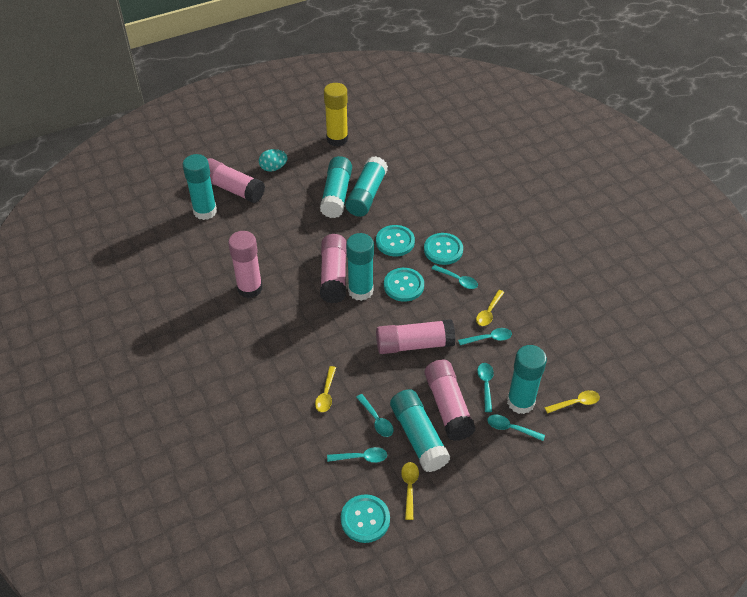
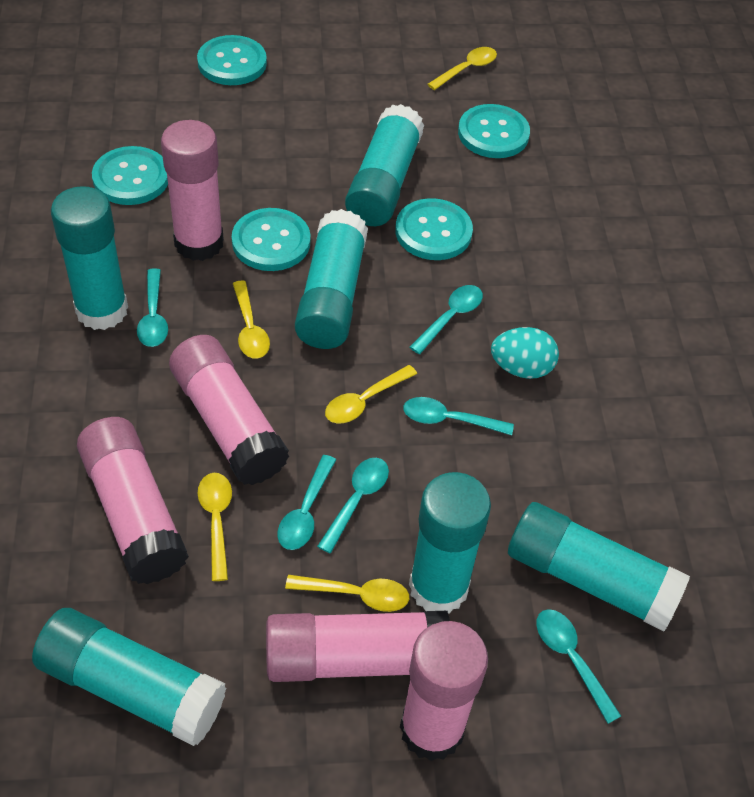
turquoise button: 4 -> 5
yellow glue stick: 1 -> 0
yellow spoon: 4 -> 5

